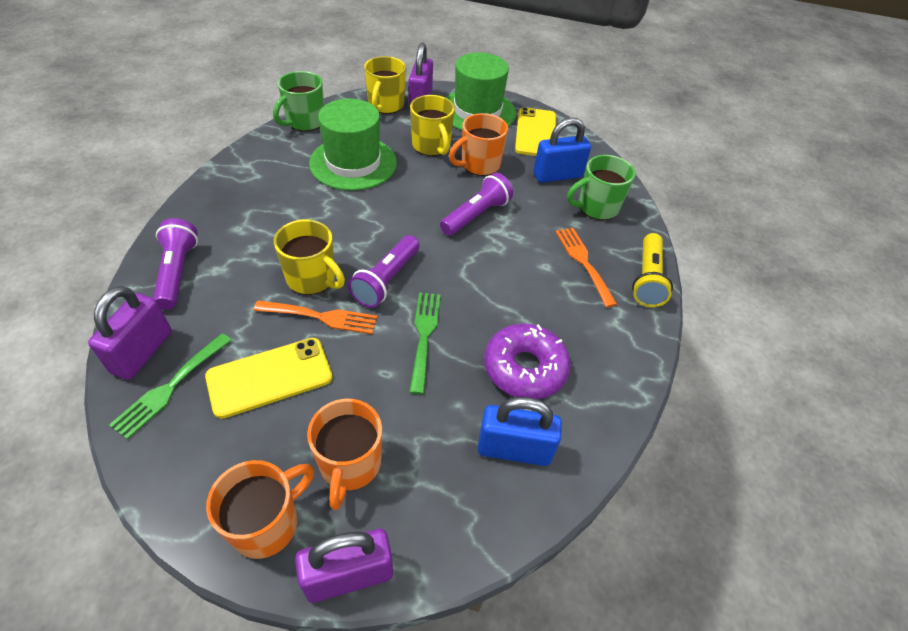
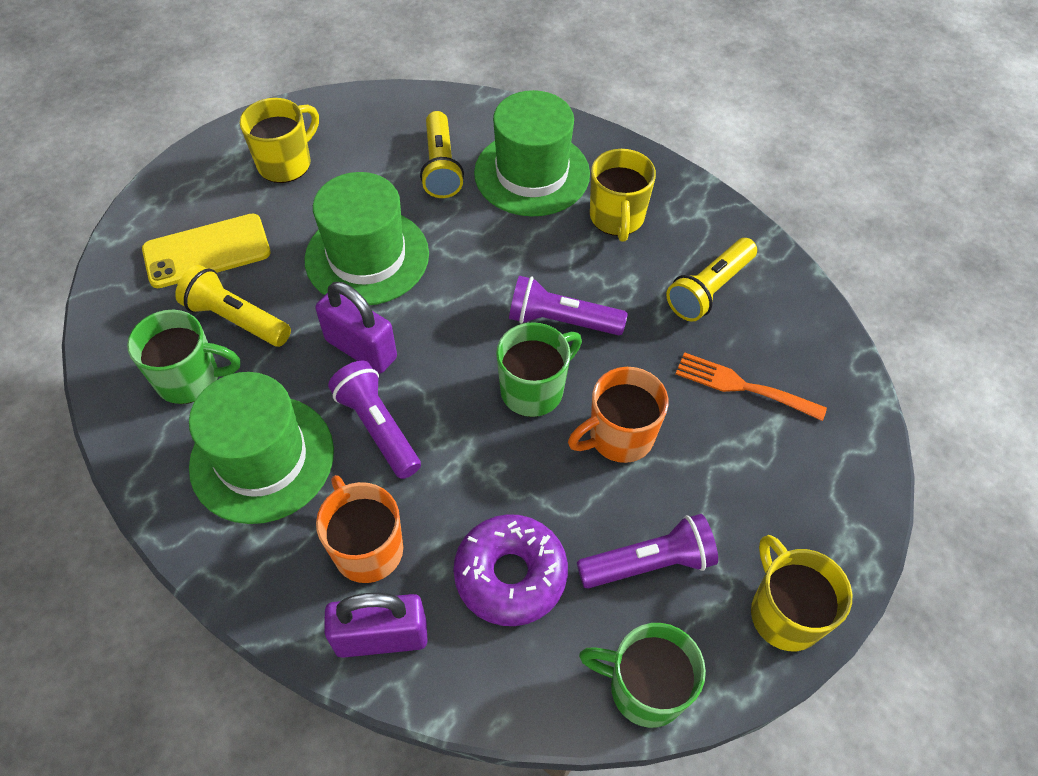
blue padlock: 2 -> 0
green fork: 2 -> 0
green hat: 2 -> 3
green mug: 2 -> 3
orange fork: 2 -> 1
orange mug: 3 -> 2
purple padlock: 3 -> 2
yellow flashlight: 1 -> 3
yellow phone: 2 -> 1

